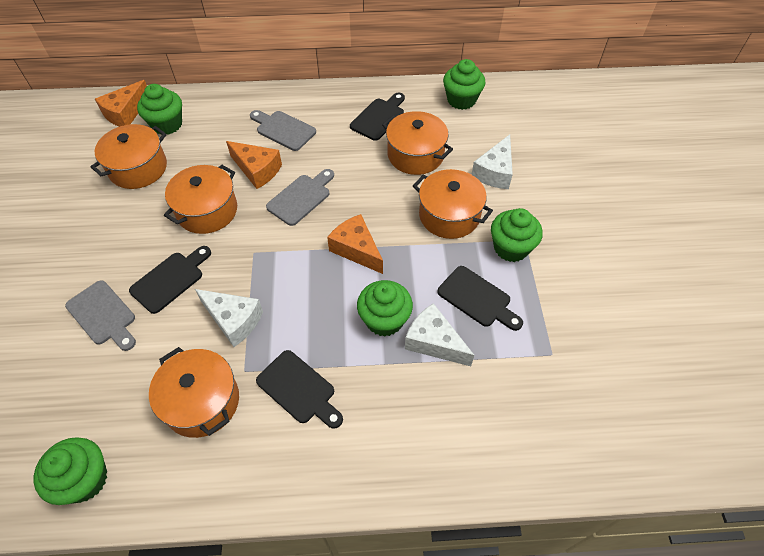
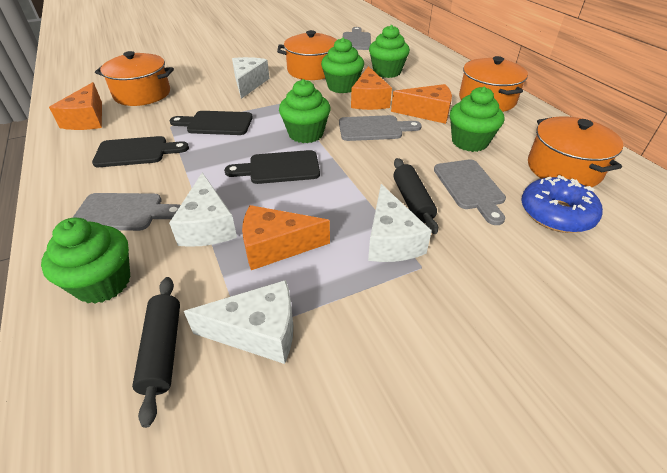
black cutting board: 4 -> 3
black rolling pin: 0 -> 2
blue donut: 0 -> 1
grey cutting board: 3 -> 4
orange cheese: 3 -> 4
orange pot: 5 -> 4
white cheese: 3 -> 4

